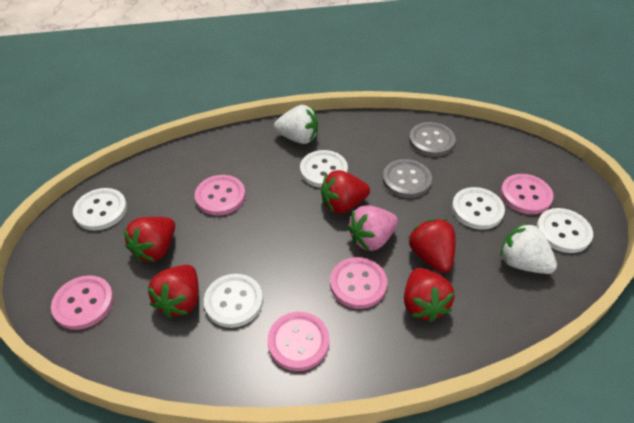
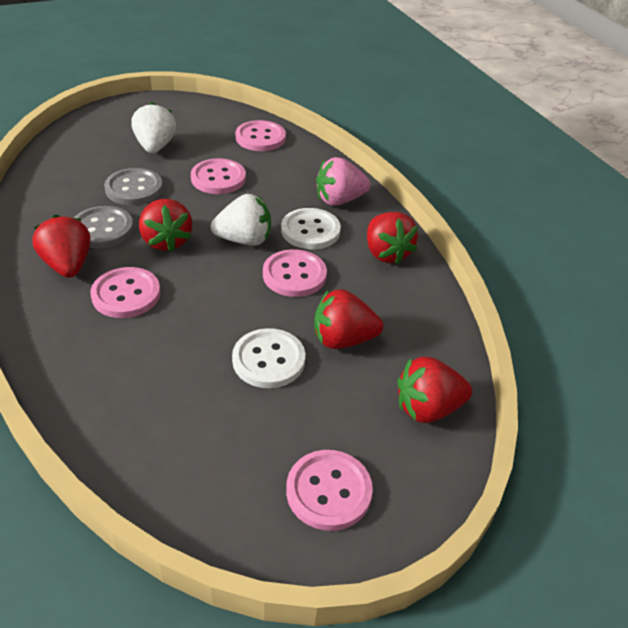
white button: 5 -> 2

